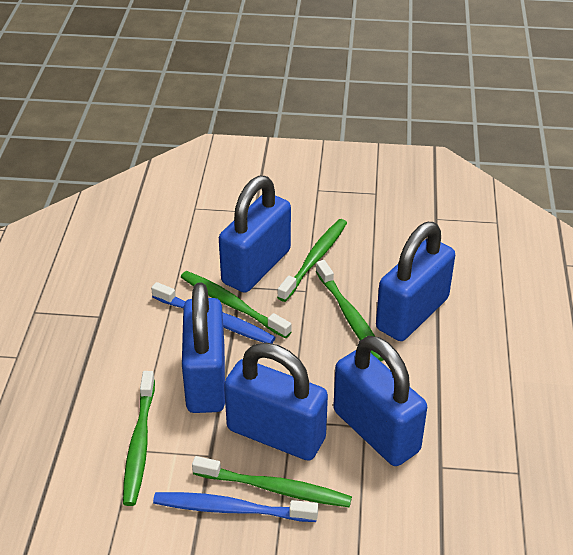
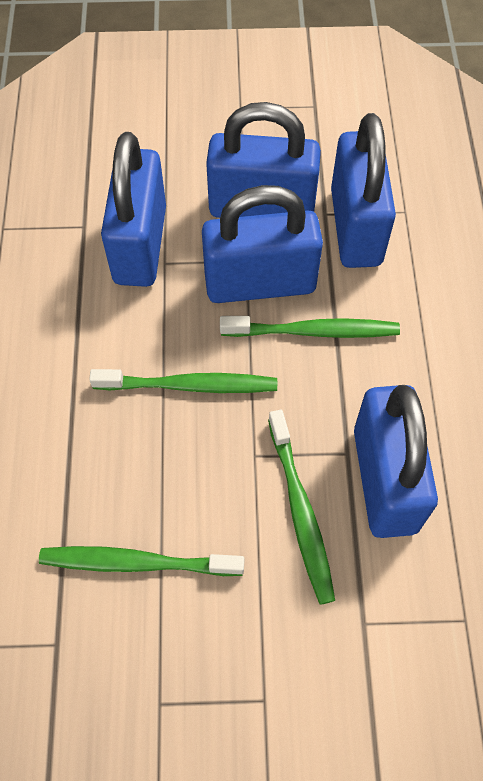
blue toothbrush: 2 -> 0
green toothbrush: 5 -> 4

